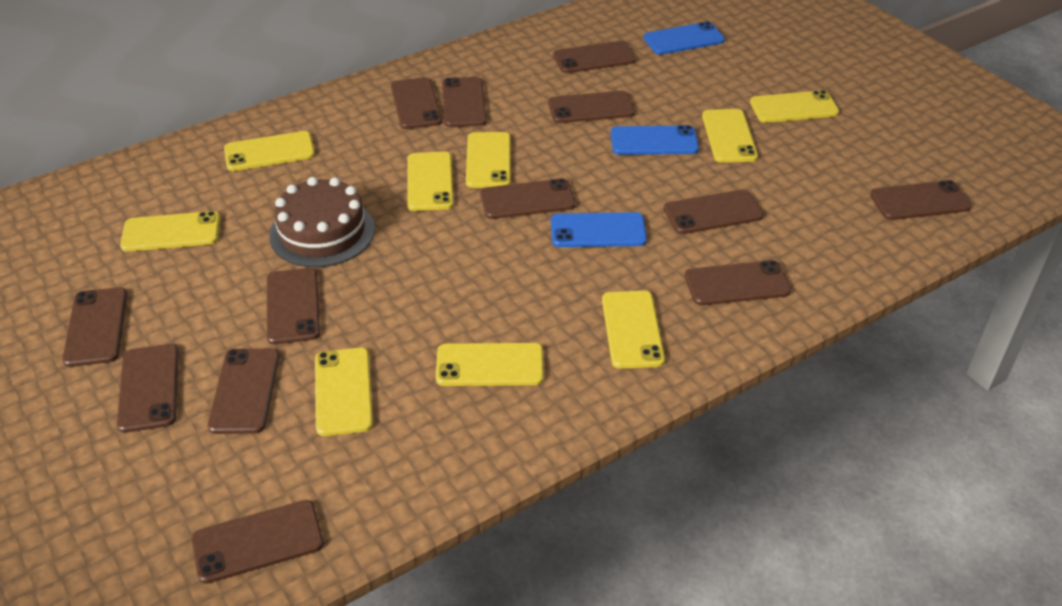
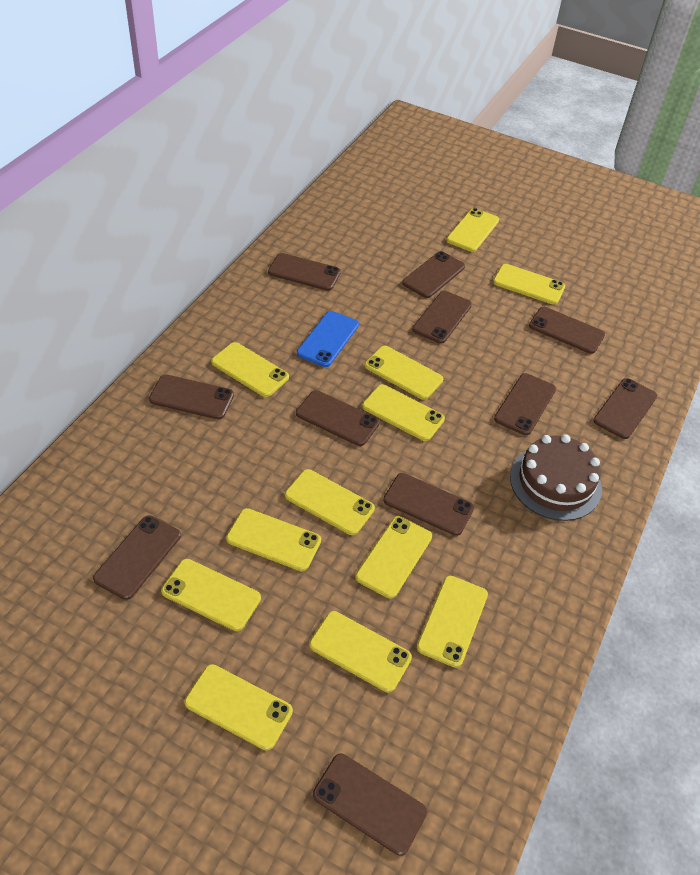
blue phone: 3 -> 1
brown phone: 13 -> 11
yellow phone: 9 -> 12

